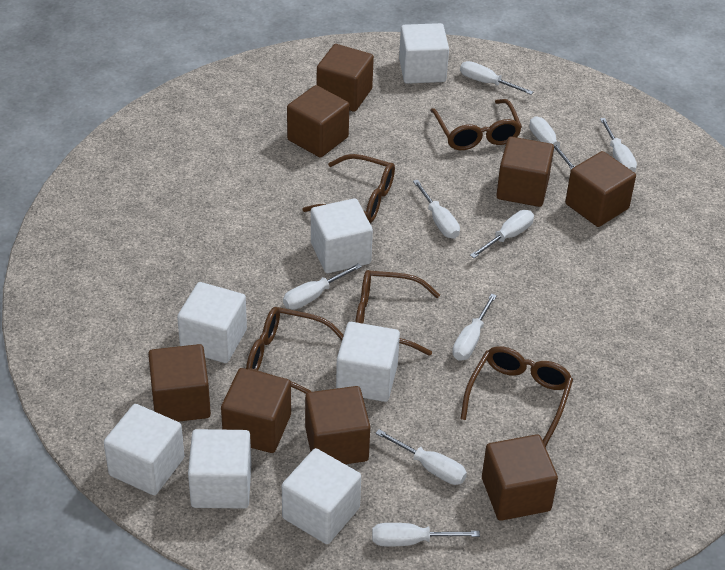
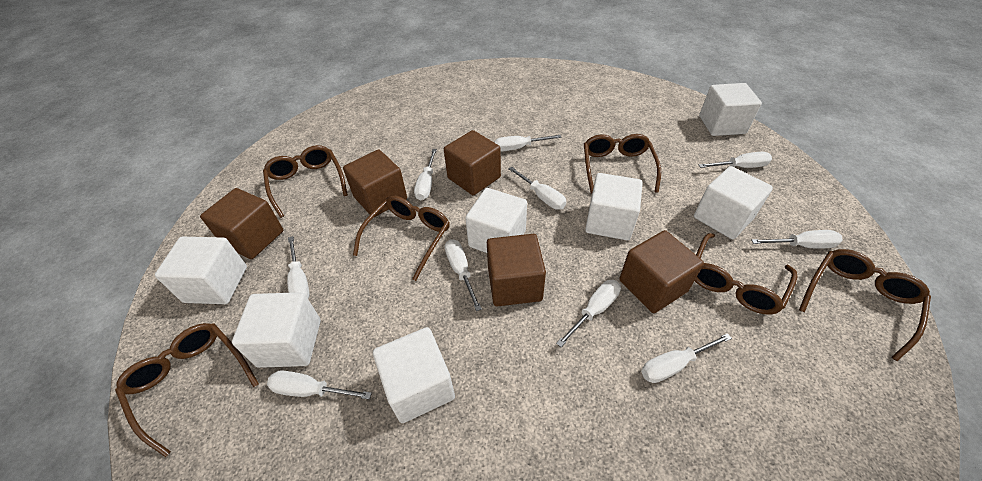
brown cube: 8 -> 5
brown glasses: 5 -> 6
white screwdriver: 9 -> 10

